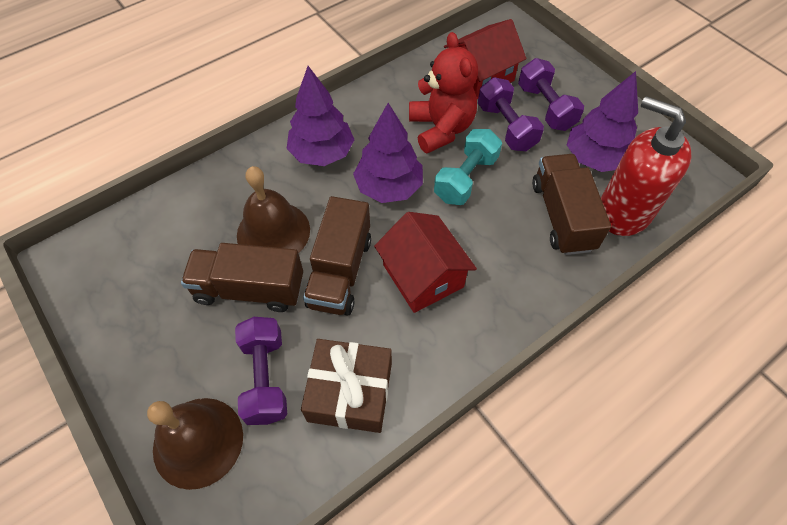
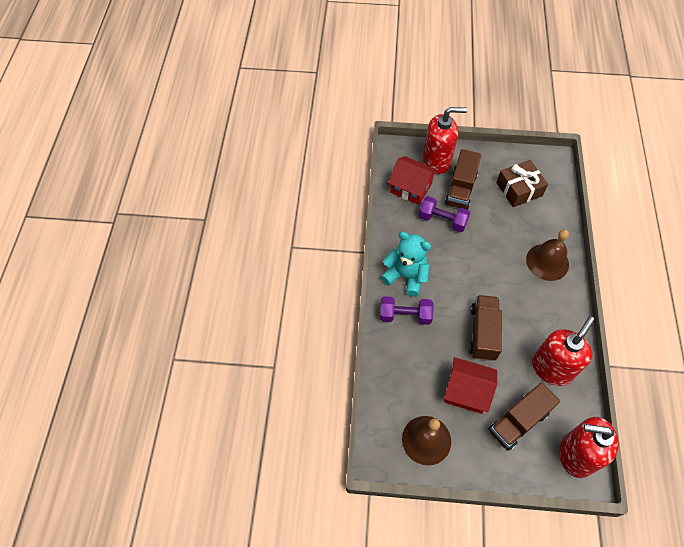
purple dumbbell: 3 -> 2
purple tree: 3 -> 0
red soap dispenser: 1 -> 3
red teddy bear: 1 -> 0
turquoise dumbbell: 1 -> 0
turquoise teddy bear: 0 -> 1

